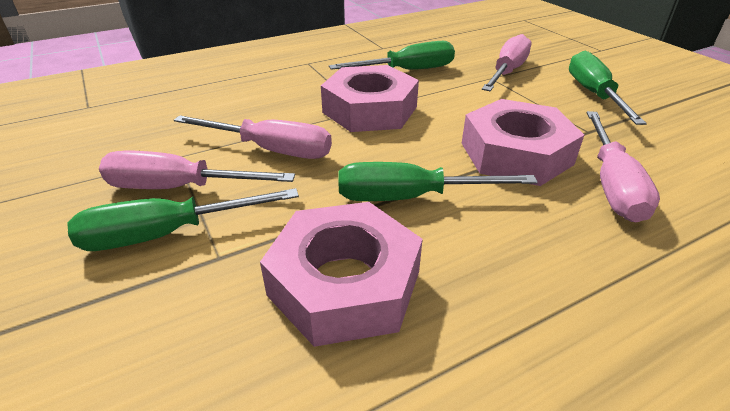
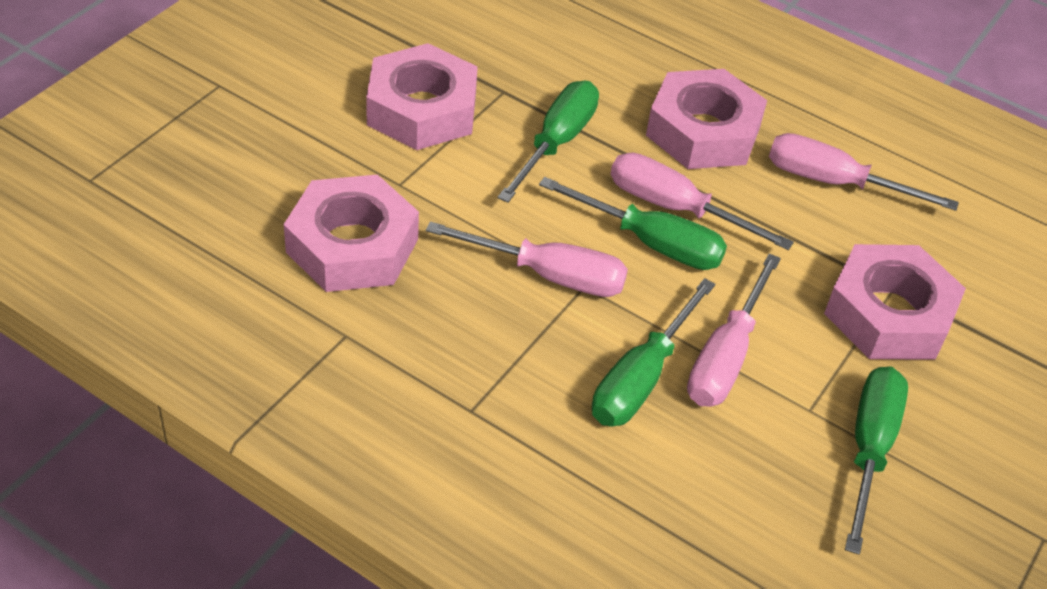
pink nut: 3 -> 4

